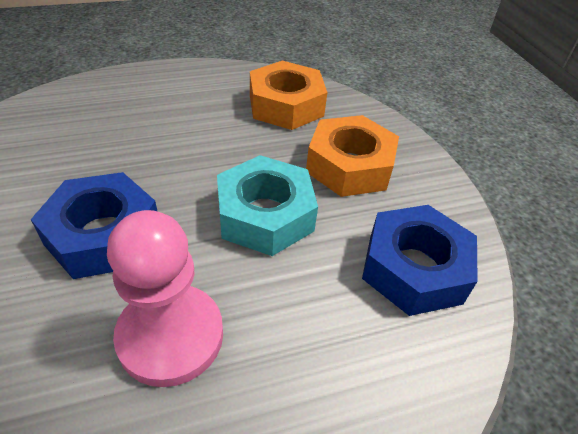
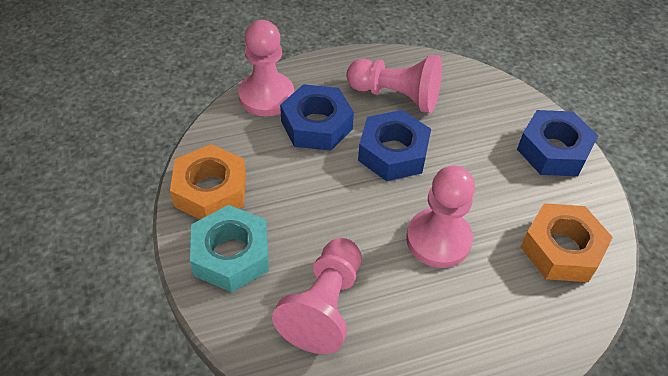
blue nut: 2 -> 3
pink pawn: 1 -> 4

